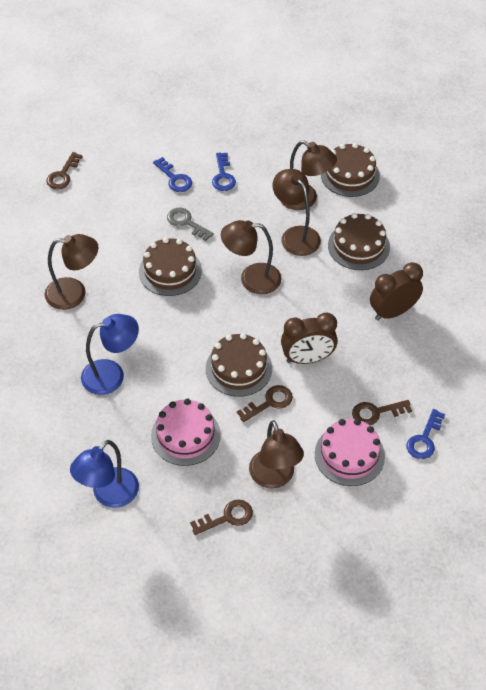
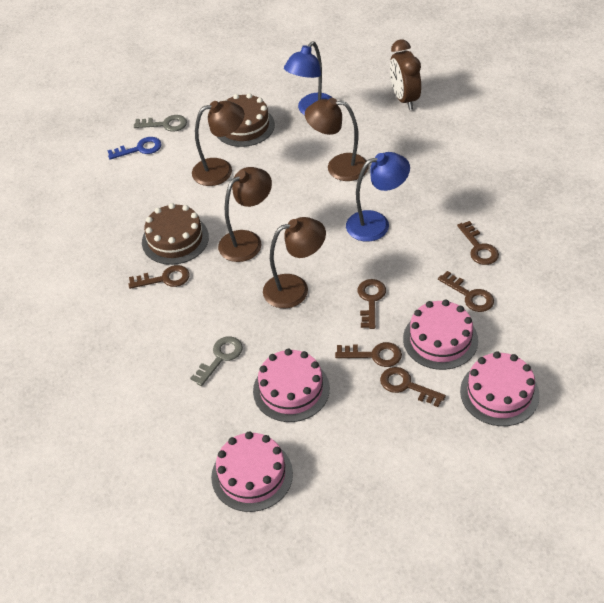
blue key: 3 -> 1
brown cake: 4 -> 2
brown clock: 2 -> 1
brown key: 4 -> 6
brown lamp: 5 -> 4
grey key: 1 -> 2
pink cake: 2 -> 4

